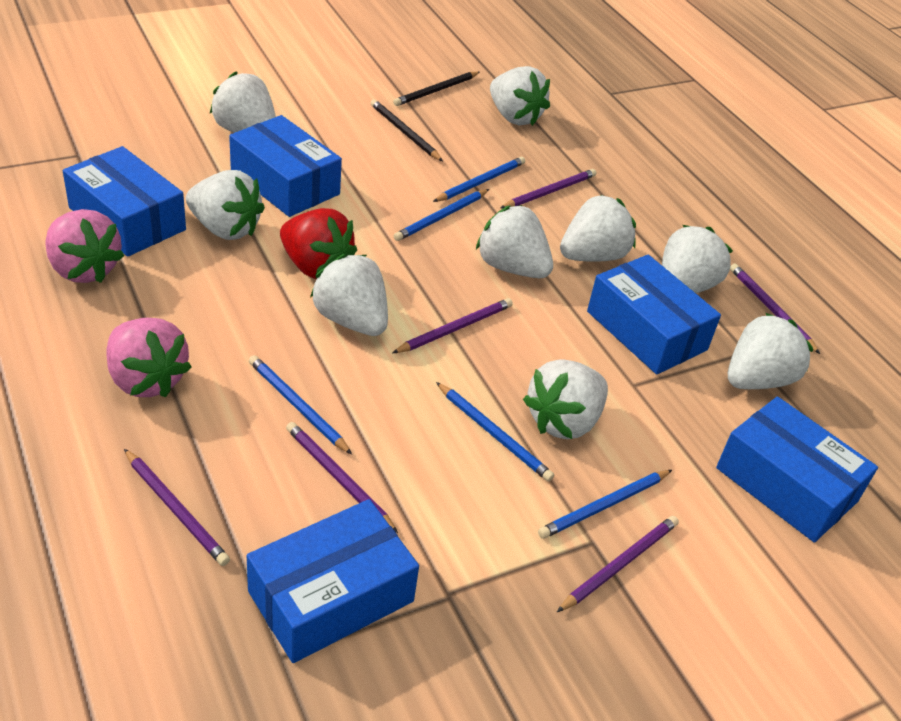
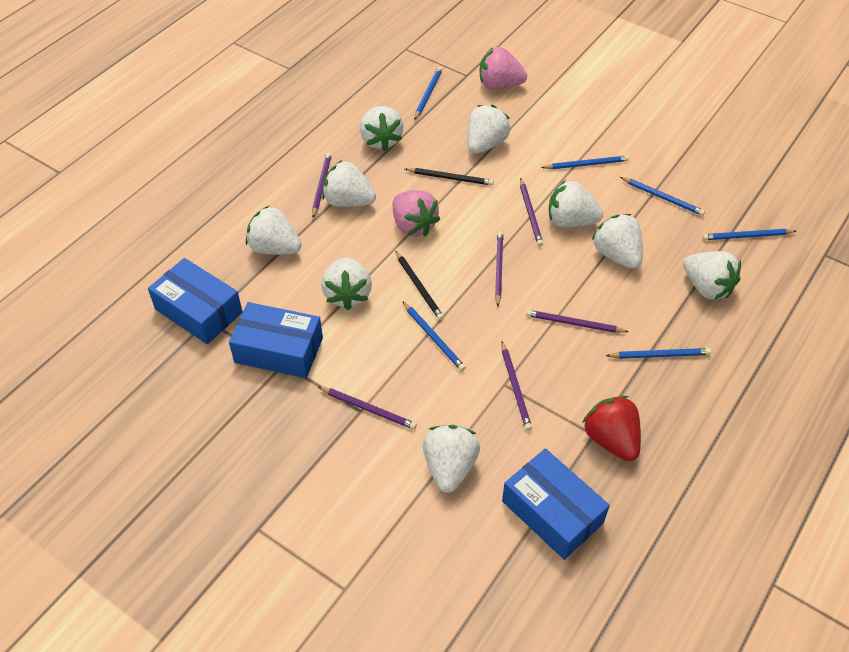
blue box: 5 -> 3
blue pencil: 5 -> 6

